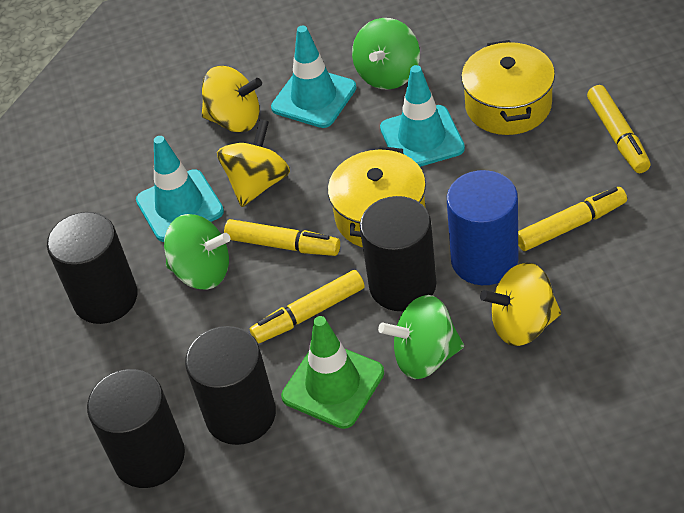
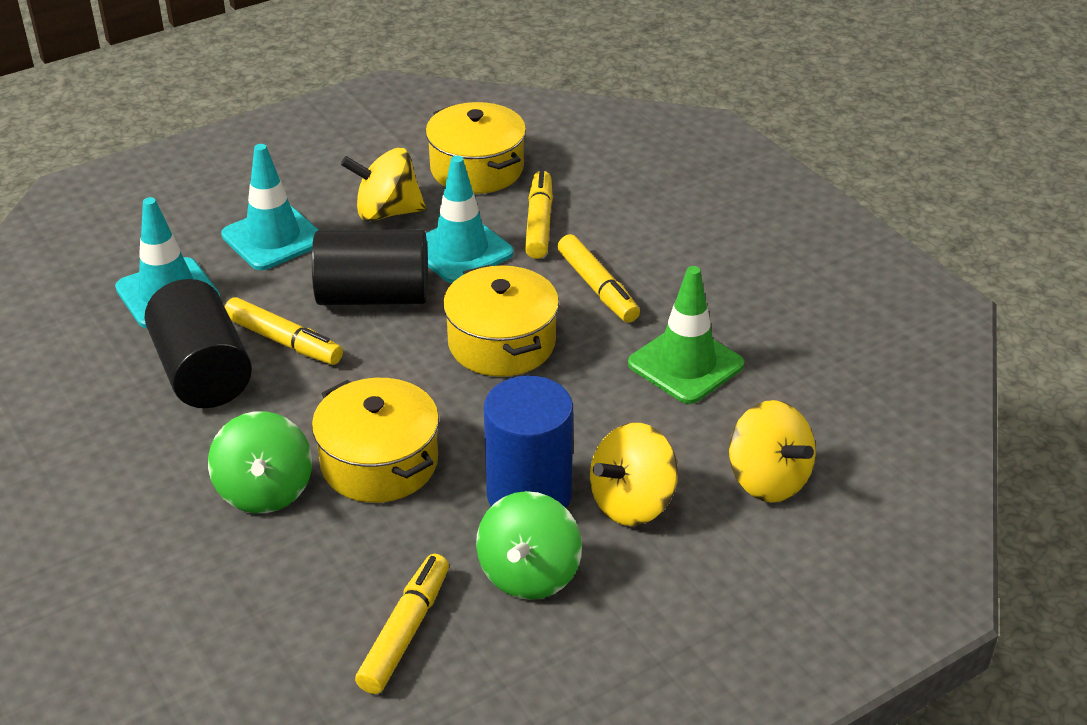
black cylinder: 4 -> 2
green spinning top: 3 -> 2
yellow pot: 2 -> 3

